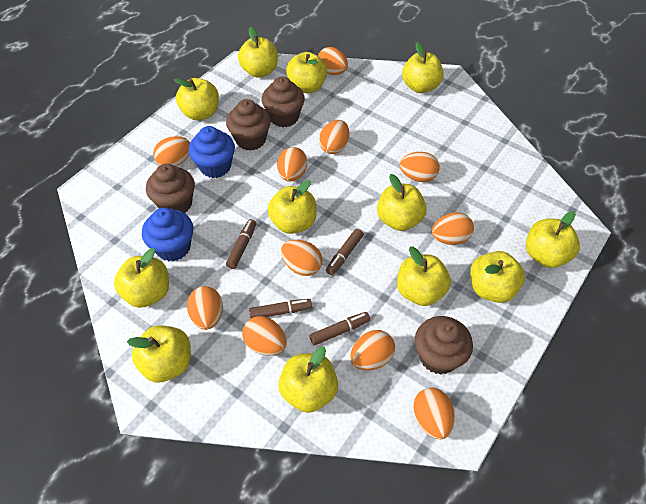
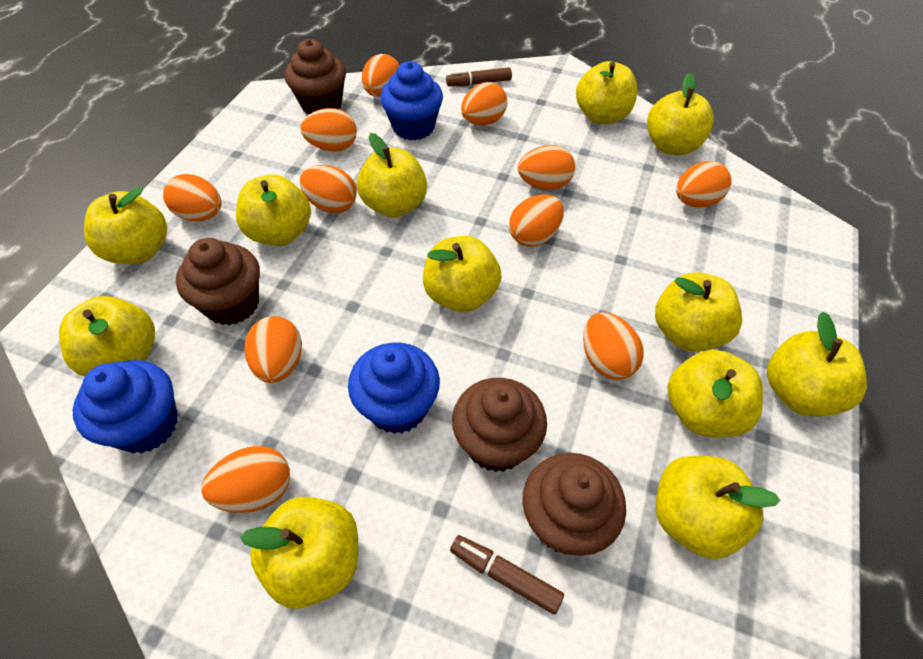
blue cupcake: 2 -> 3
brown marker: 4 -> 2

